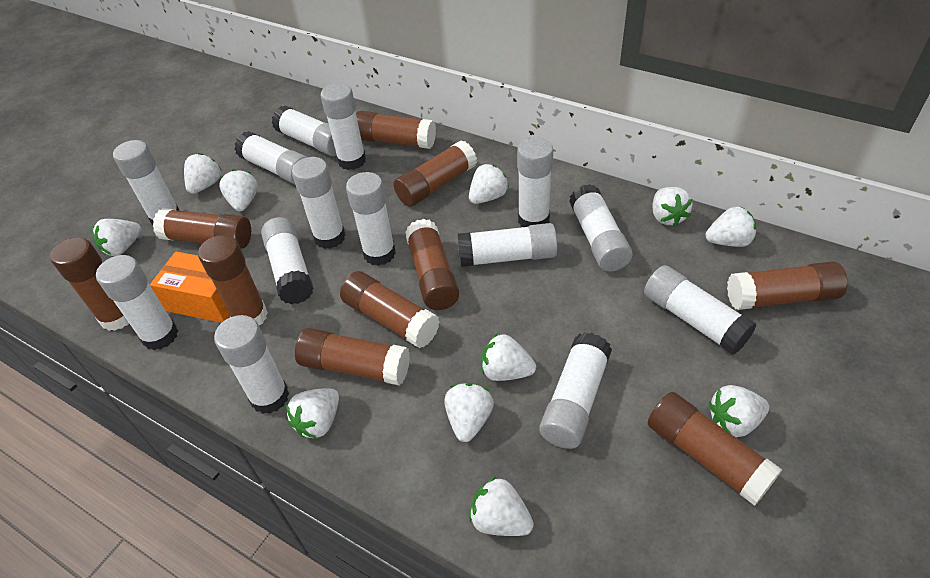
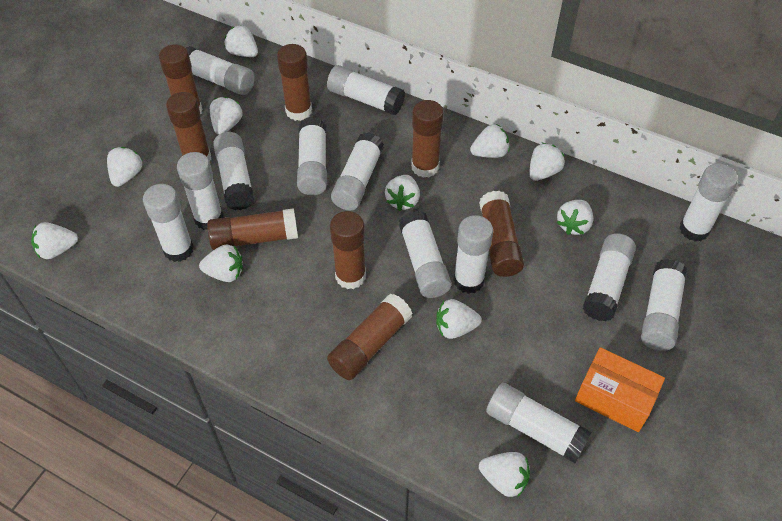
brown glue stick: 10 -> 8
white glue stick: 14 -> 13

